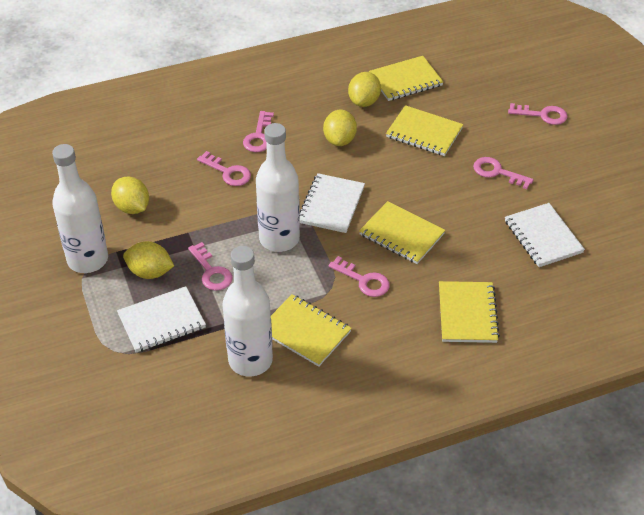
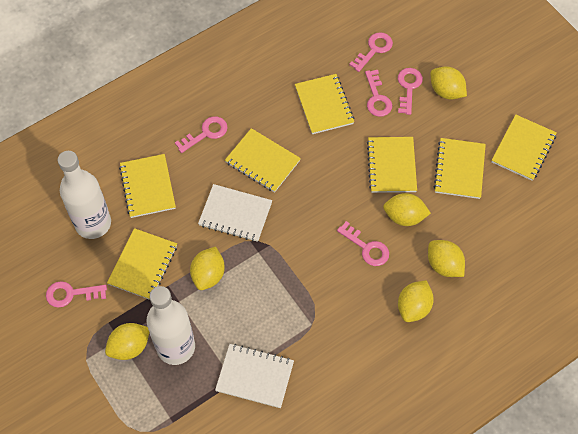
white bottle: 3 -> 2
white notebook: 3 -> 2
yellow lemon: 4 -> 6
yellow notebook: 5 -> 7

